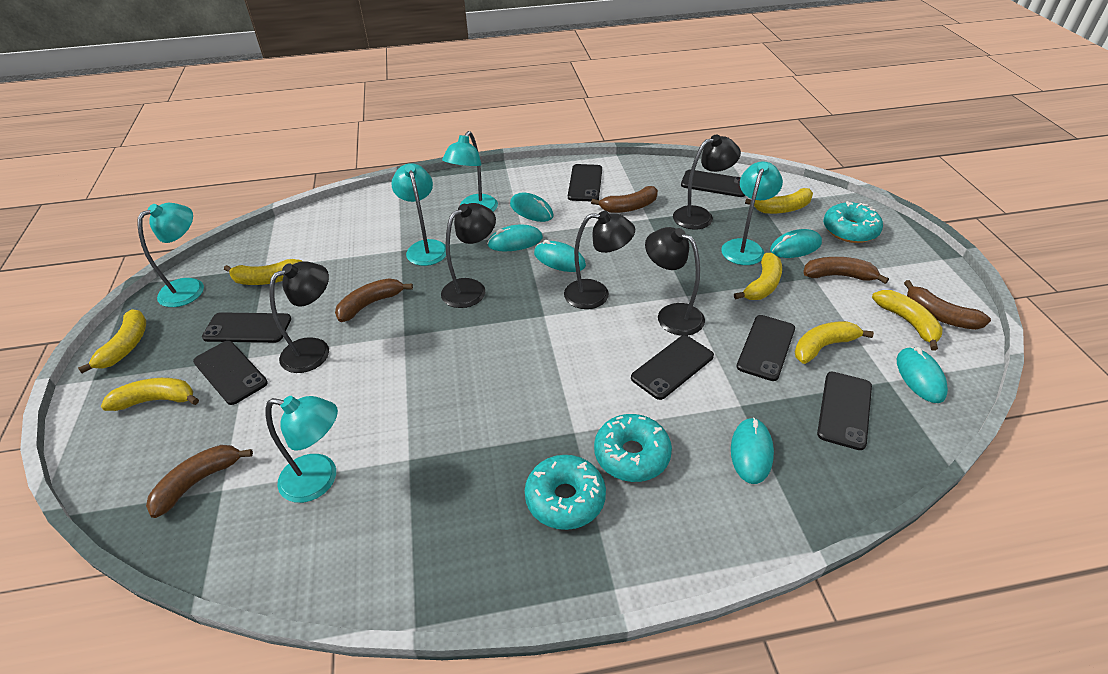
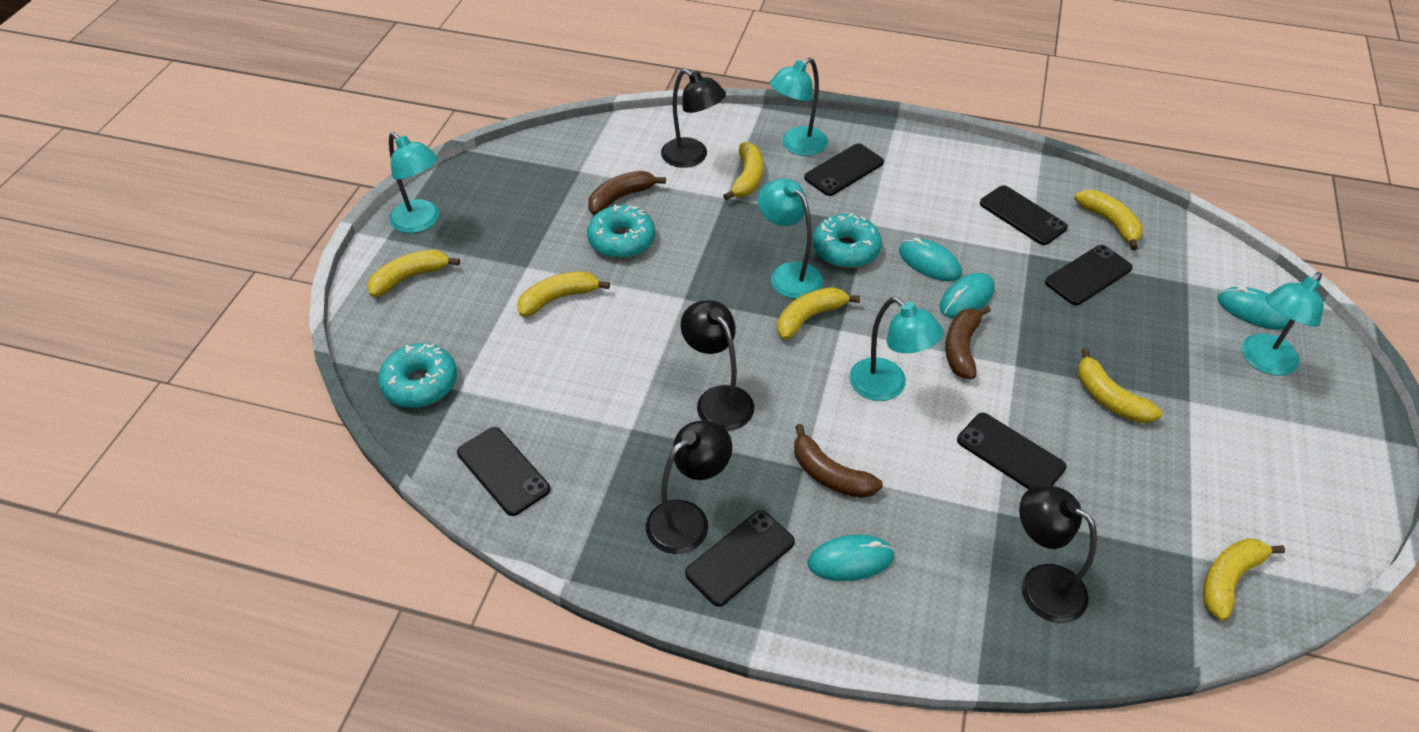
black lamp: 5 -> 4
black phone: 7 -> 6
brown banana: 5 -> 3
turquoise mouse: 6 -> 4

